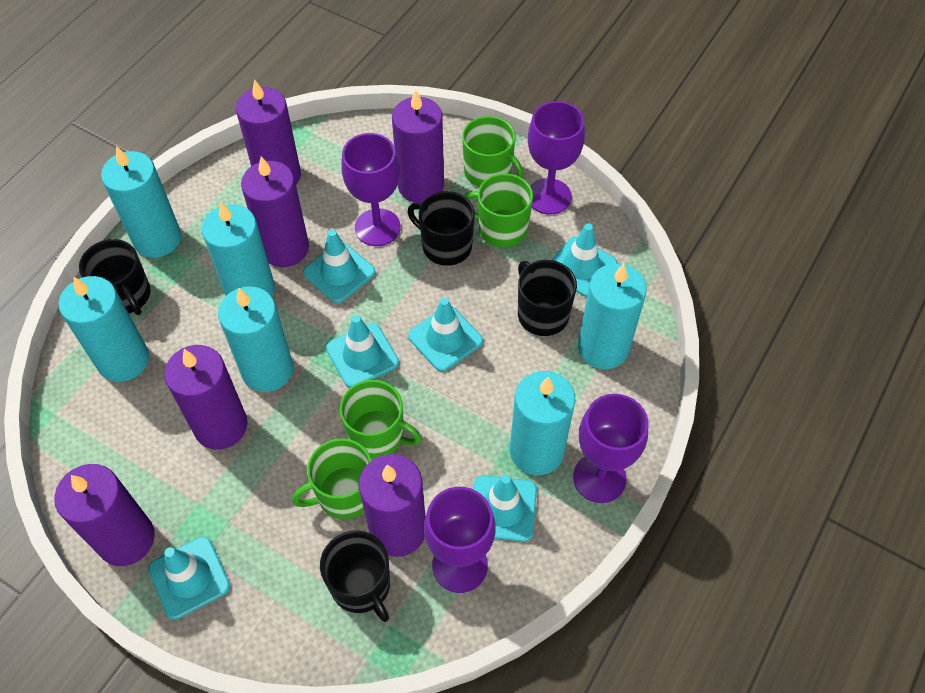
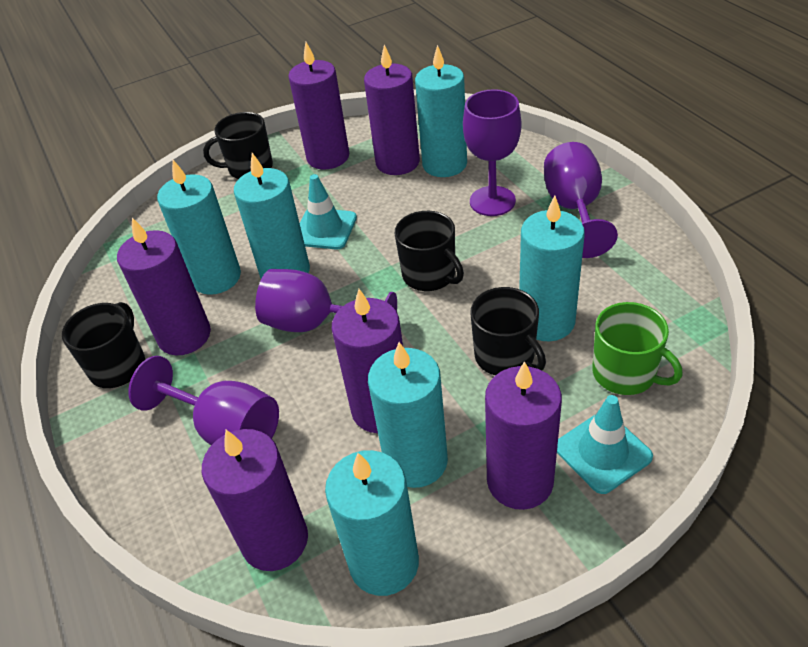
green mug: 4 -> 1
turquoise traffic cone: 6 -> 2

